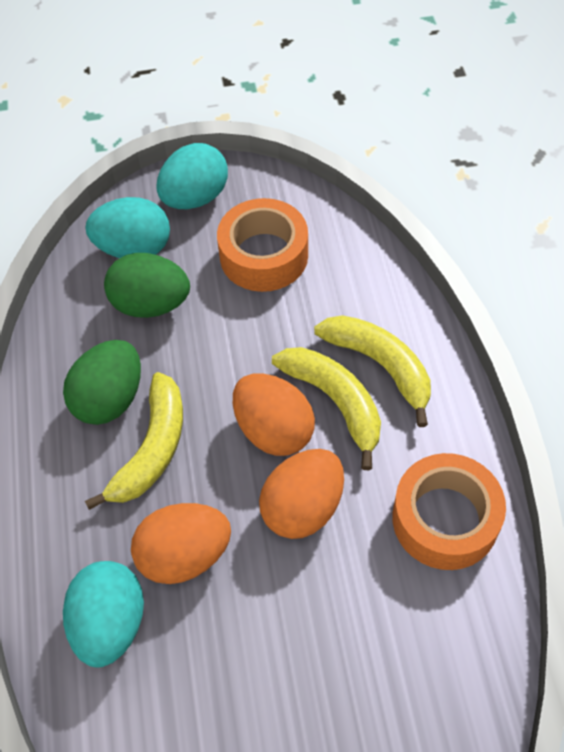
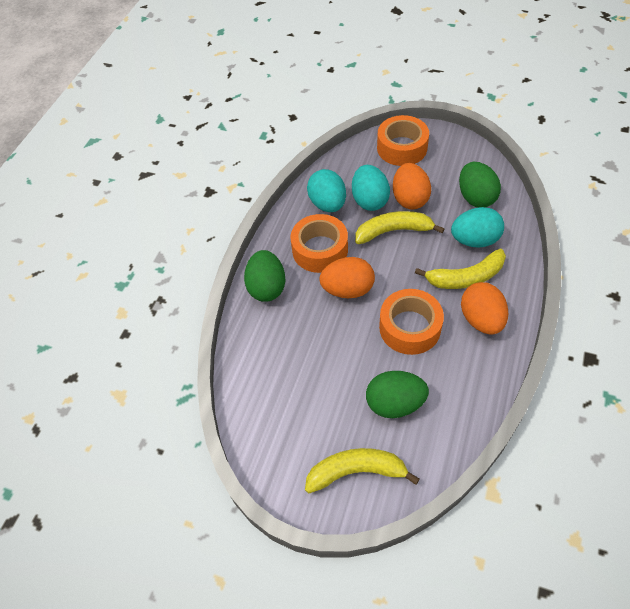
green egg: 2 -> 3
orange tape: 2 -> 3

